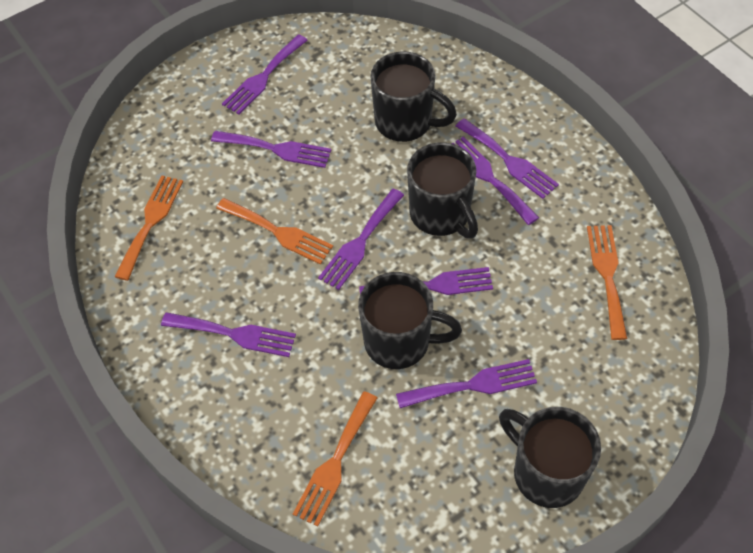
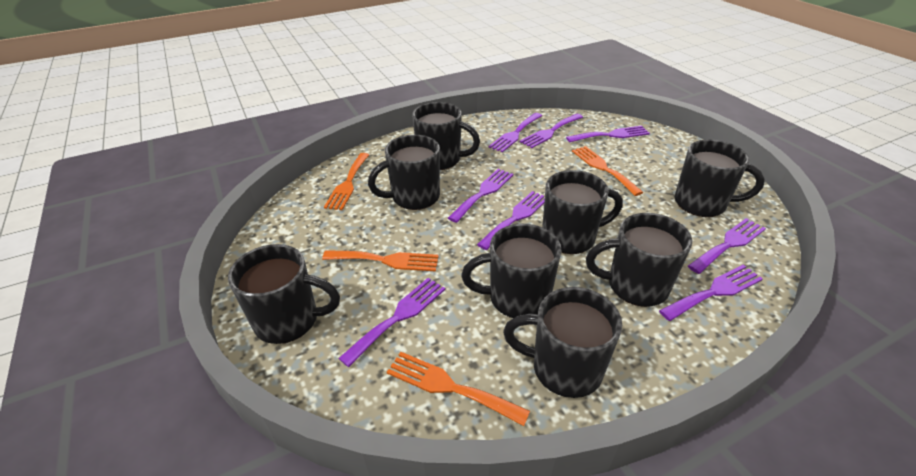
black mug: 4 -> 8

